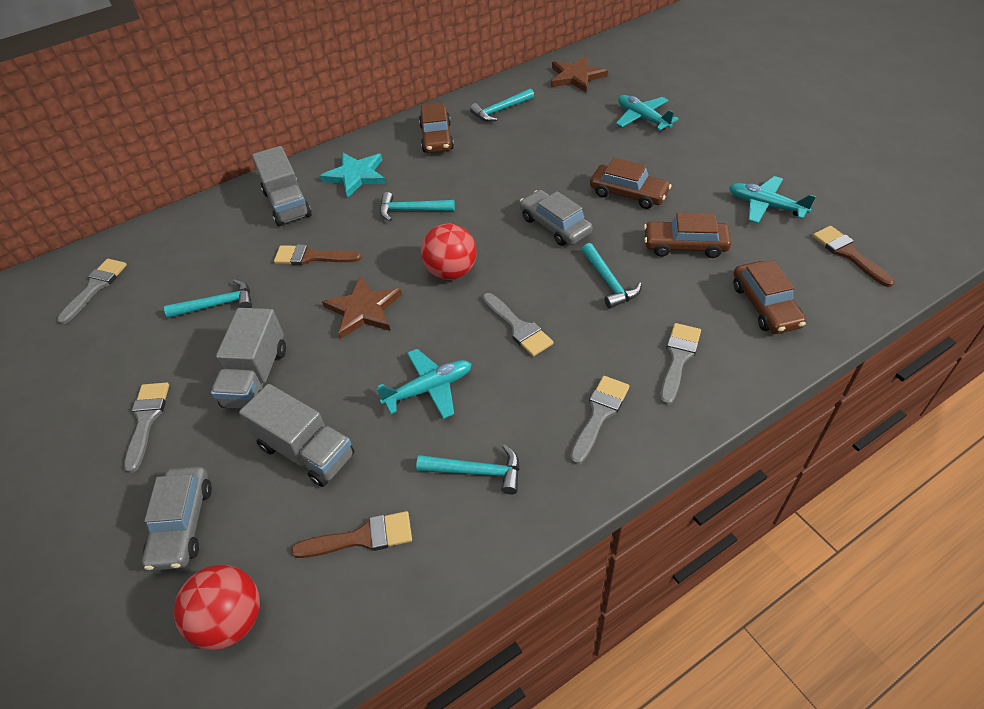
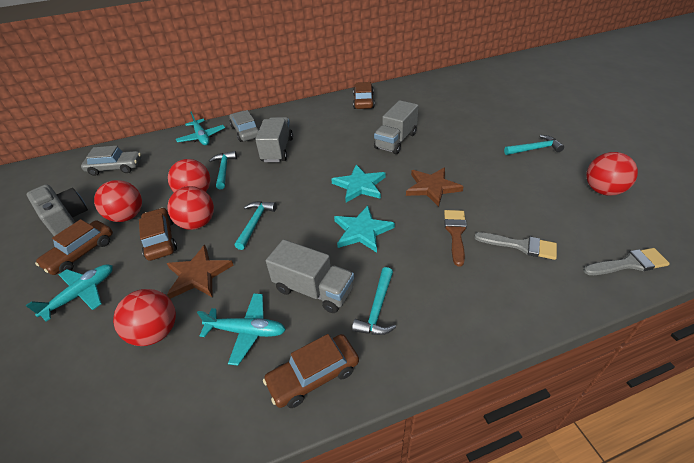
brown brush: 3 -> 1
grey brush: 5 -> 2
grey camera: 0 -> 1
red ball: 2 -> 5
turquoise hammer: 5 -> 4
turquoise star: 1 -> 2

